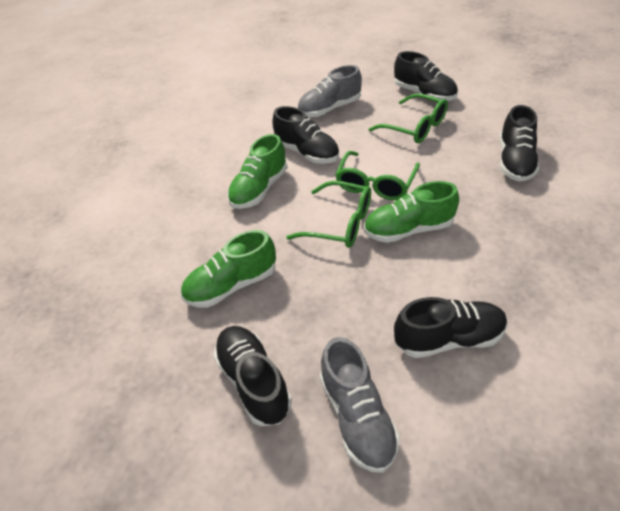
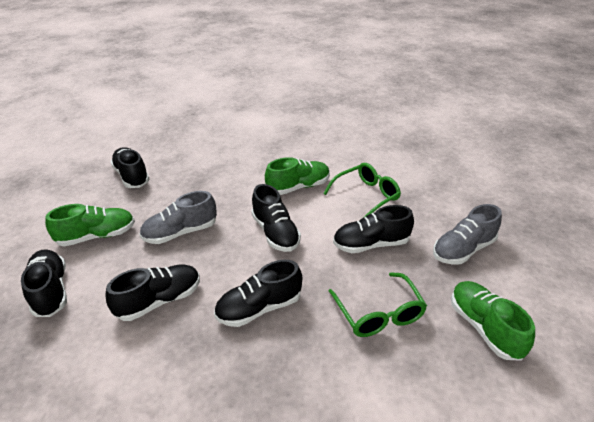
black shoe: 5 -> 6
green glasses: 3 -> 2

